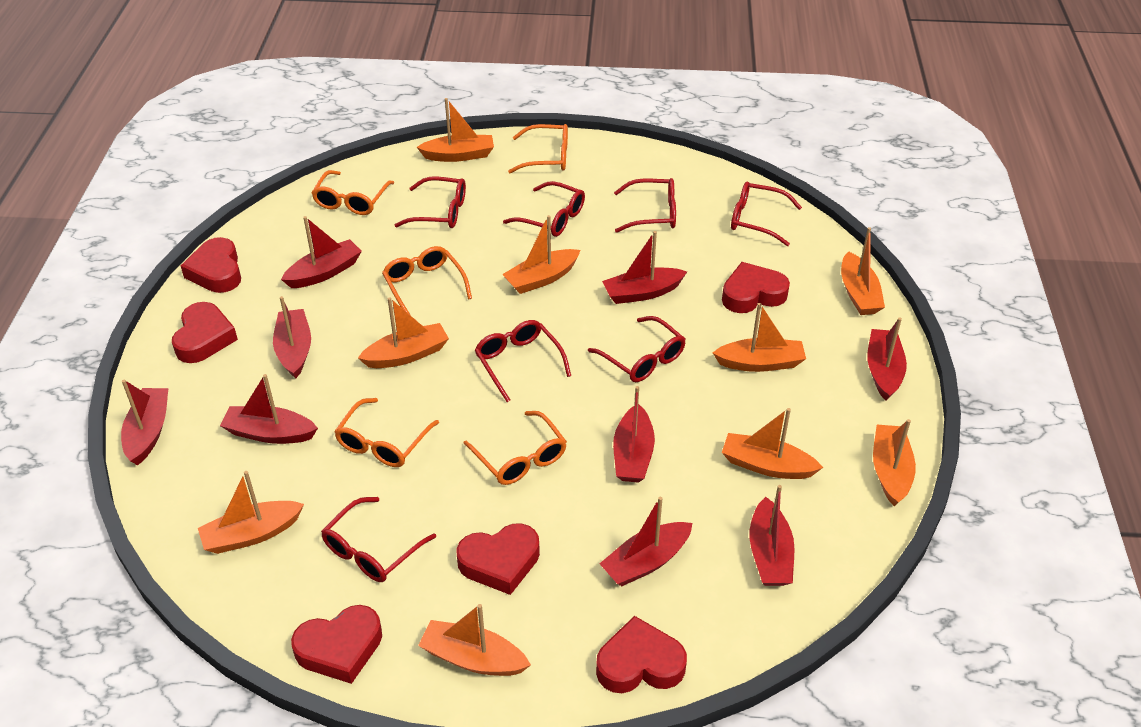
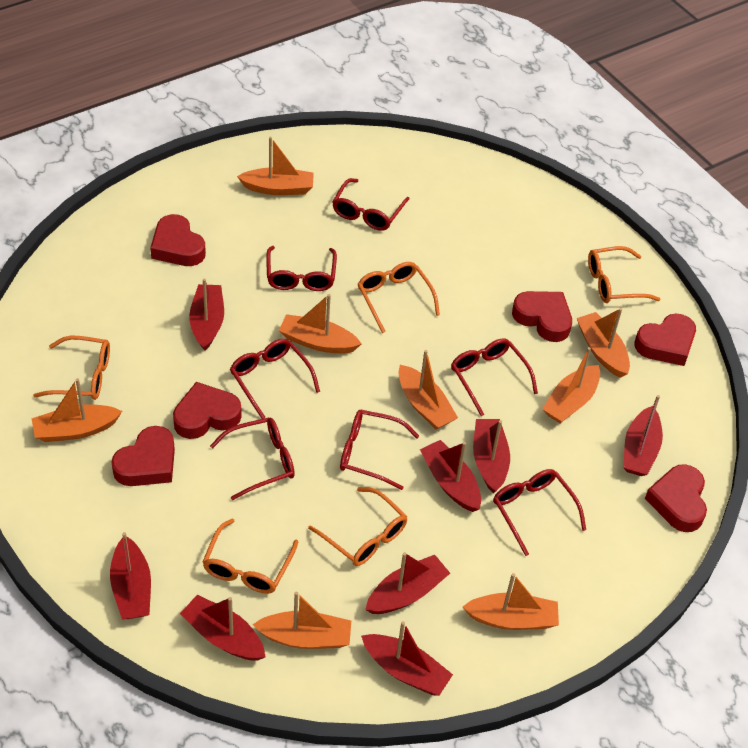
orange boat: 9 -> 8
red boat: 9 -> 8

